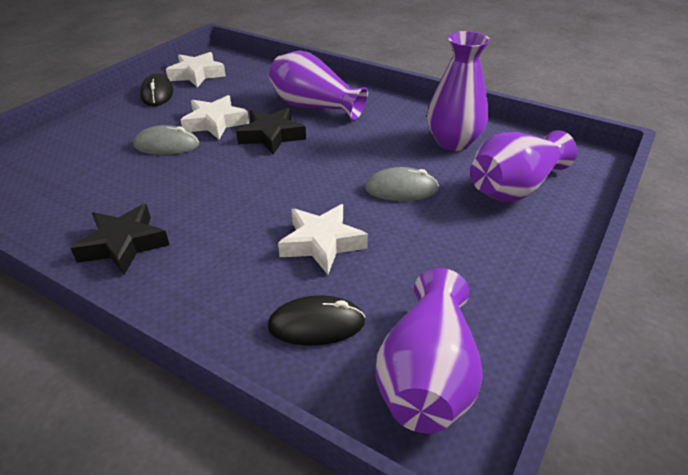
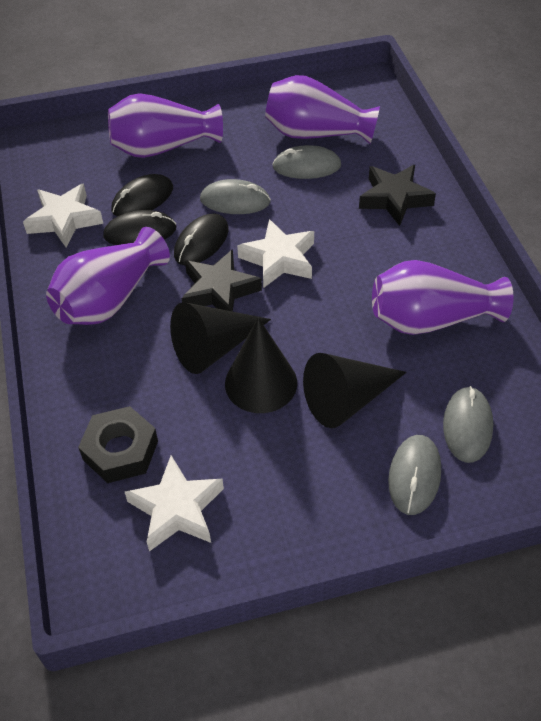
black cone: 0 -> 3
black mouse: 2 -> 3
black nut: 0 -> 1
grey mouse: 2 -> 4

